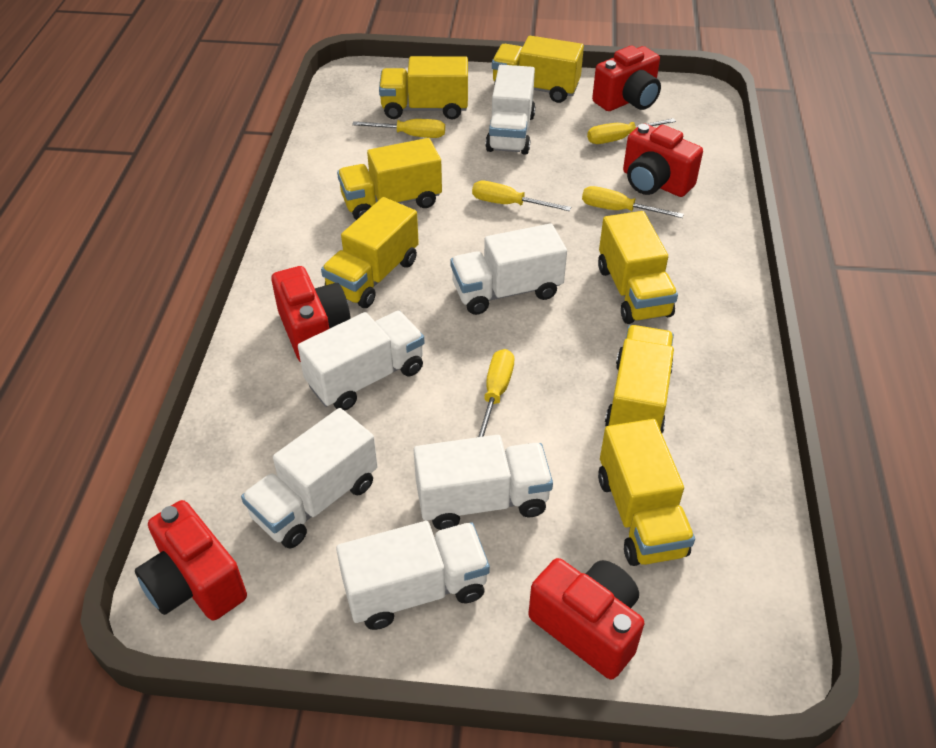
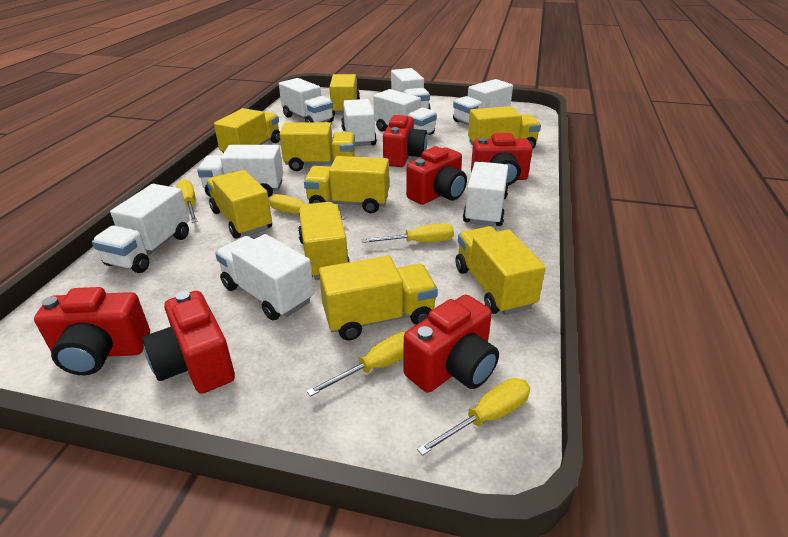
red camera: 5 -> 6
white truck: 6 -> 9
yellow truck: 7 -> 9

